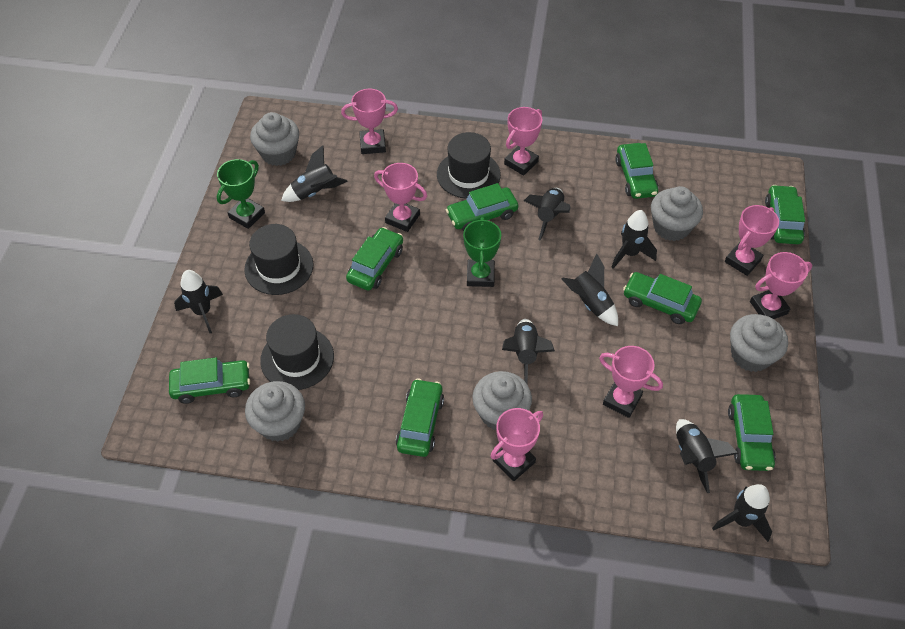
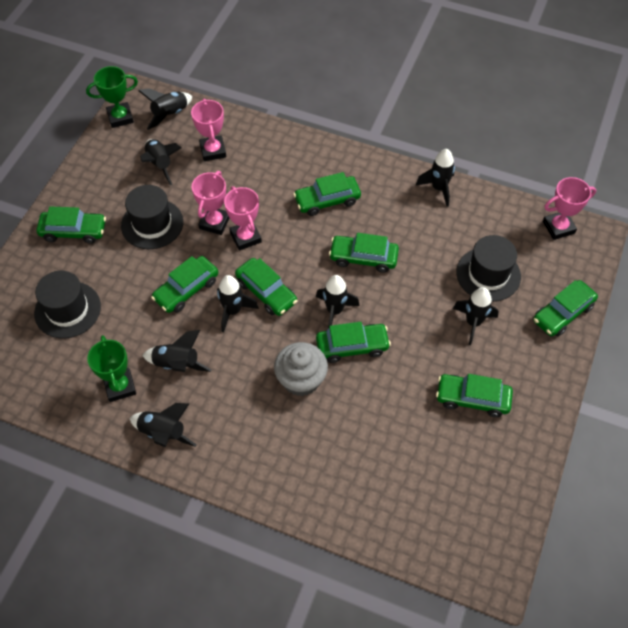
grey cupcake: 5 -> 1
pink trophy: 7 -> 4

